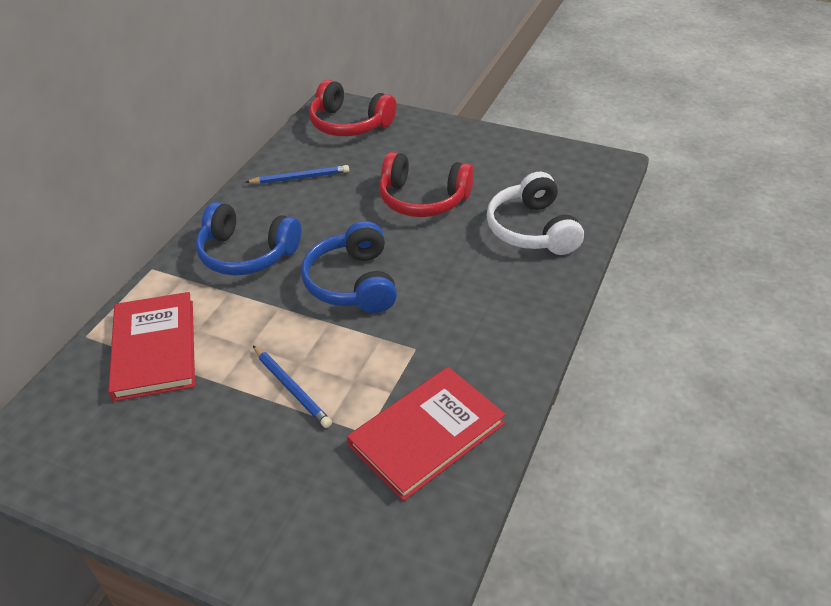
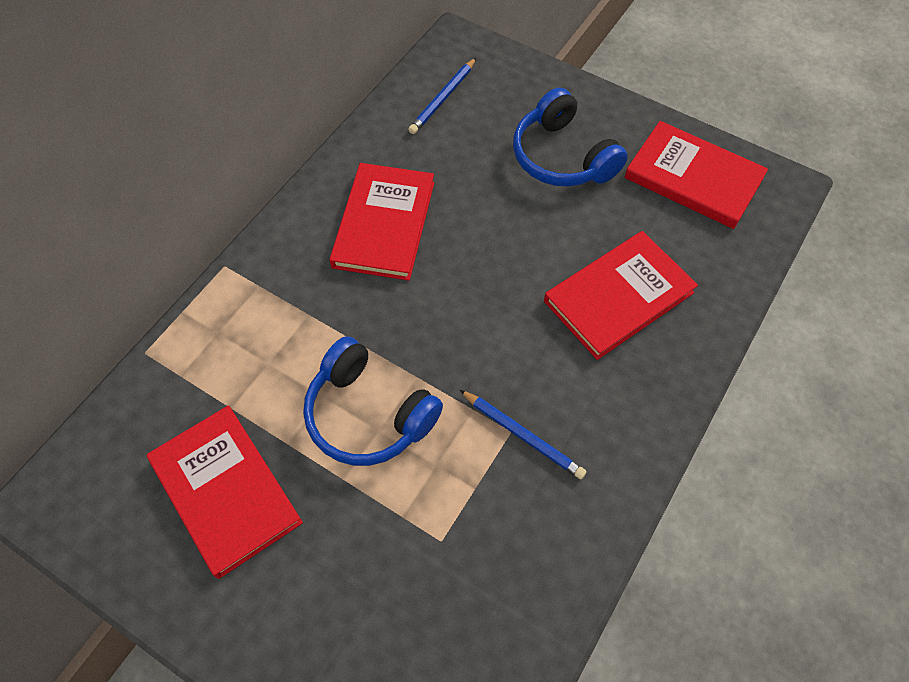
red book: 2 -> 4
red headphones: 2 -> 0
white headphones: 1 -> 0

